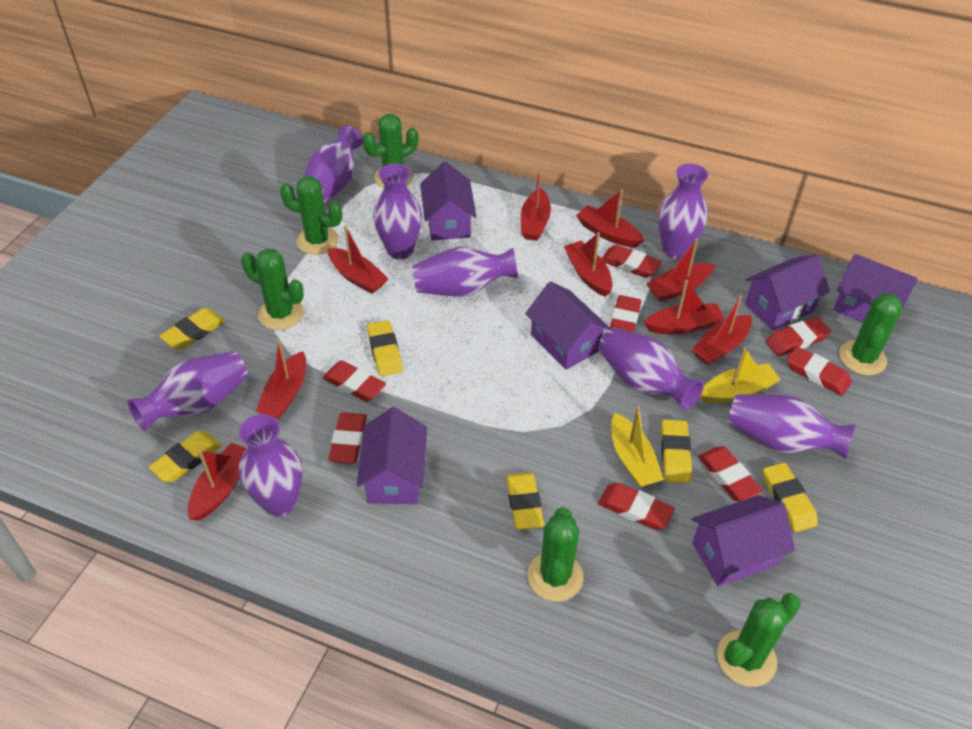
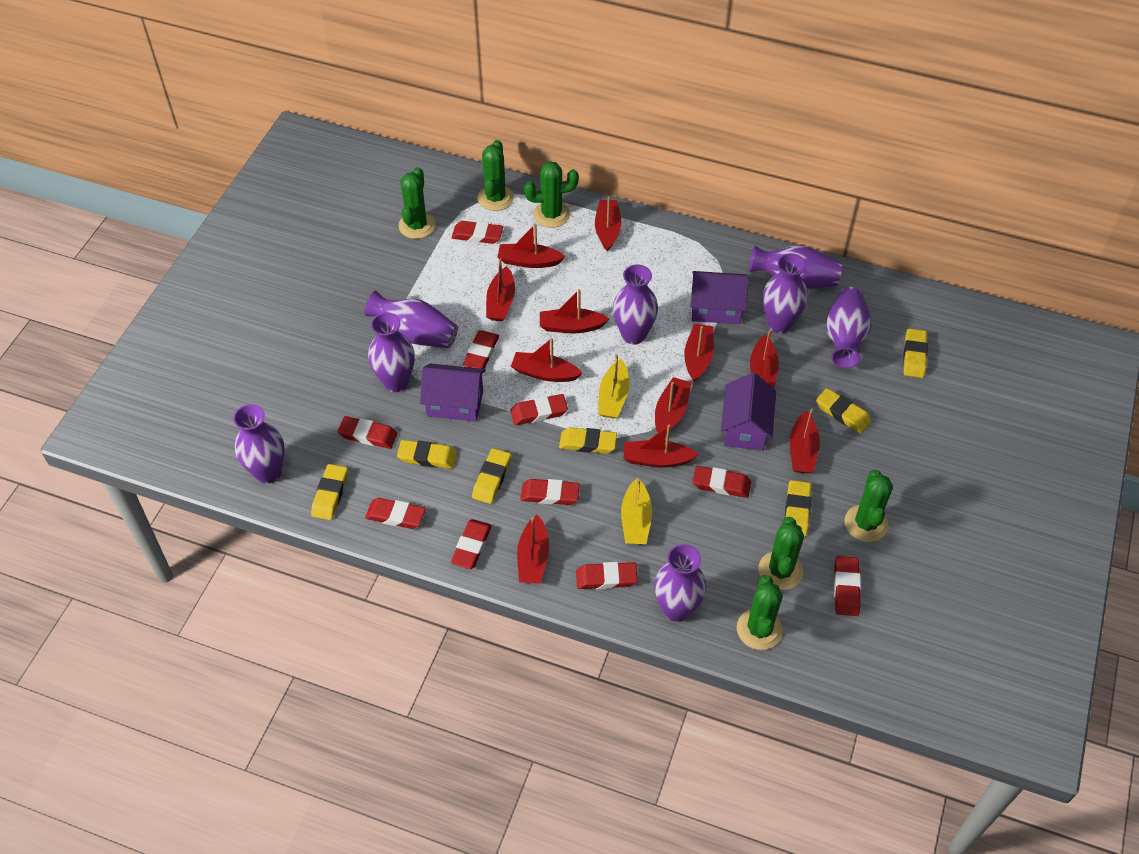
purple house: 6 -> 3
red boat: 9 -> 11
red eraser: 8 -> 10
yellow eraser: 6 -> 7

